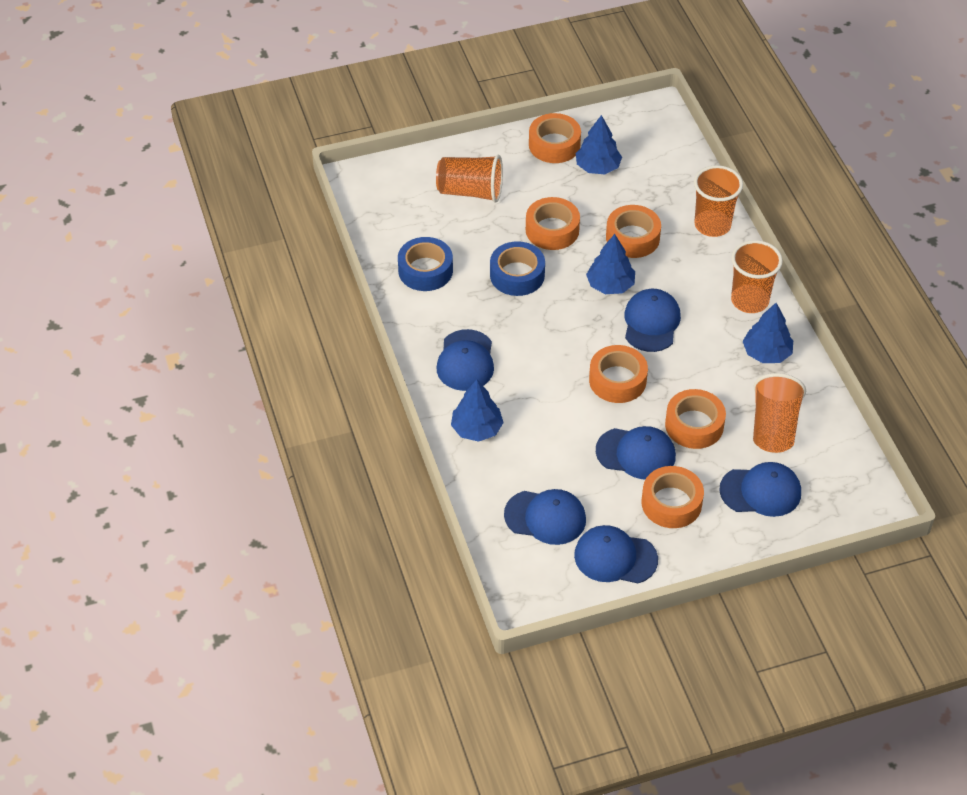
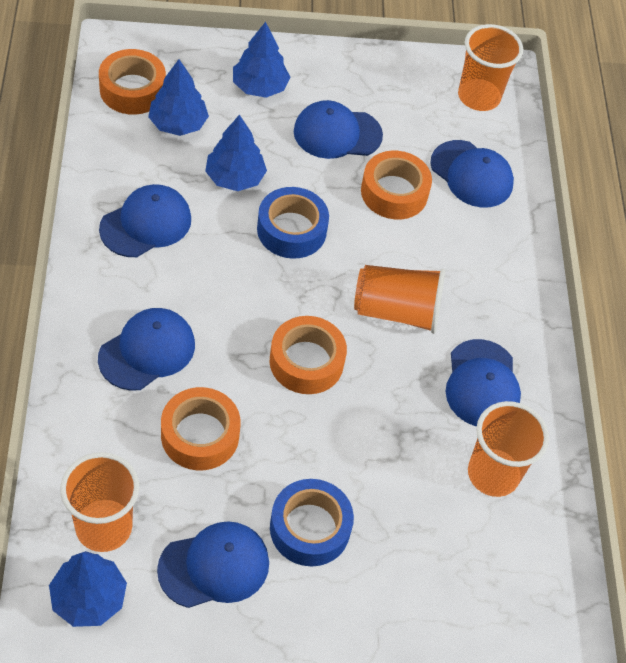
orange tape: 6 -> 4

